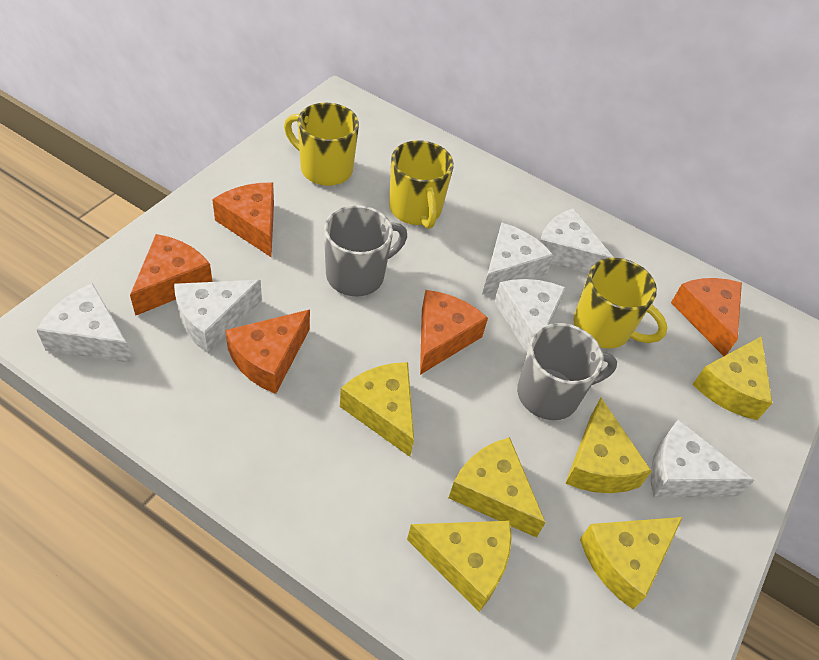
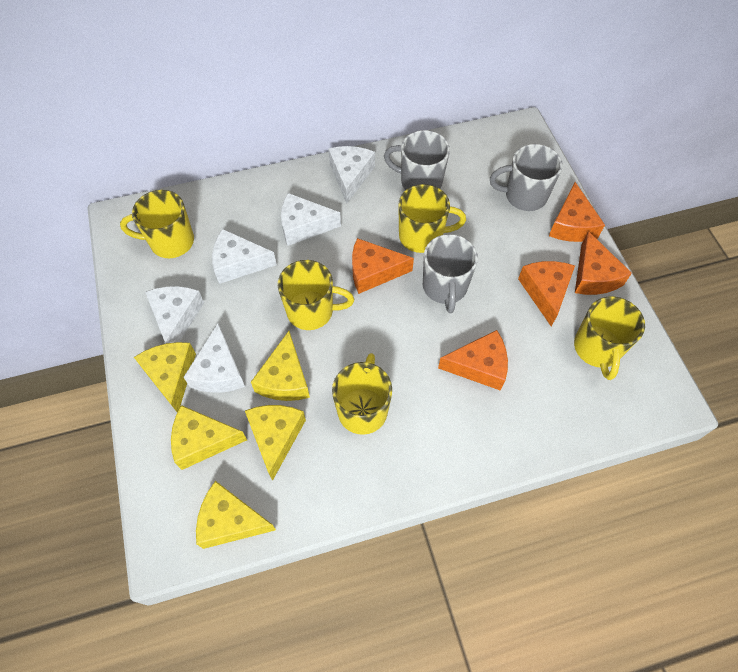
grey mug: 2 -> 3
white cheese: 6 -> 5
yellow cheese: 6 -> 5
yellow mug: 3 -> 5

